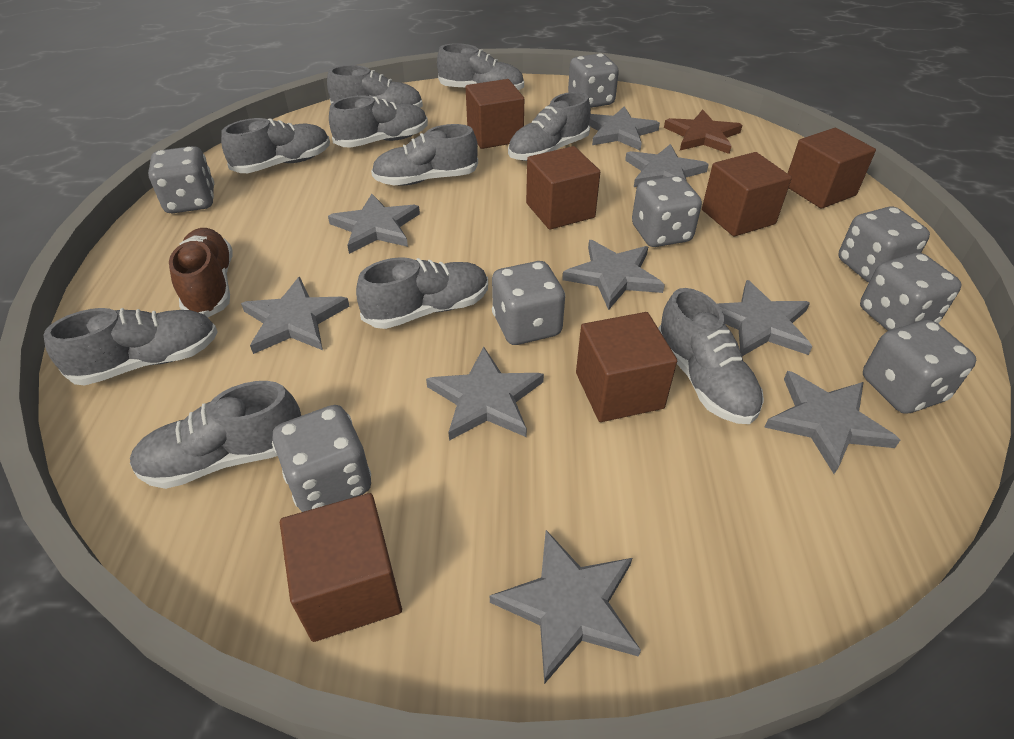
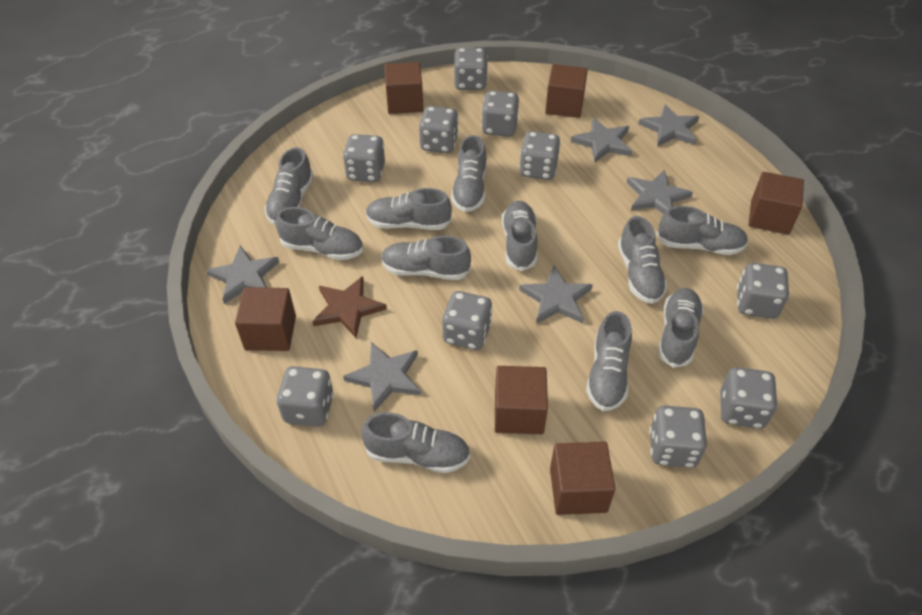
brown shoe: 1 -> 0
grey dice: 8 -> 10
grey shoe: 10 -> 11
grey star: 9 -> 6

